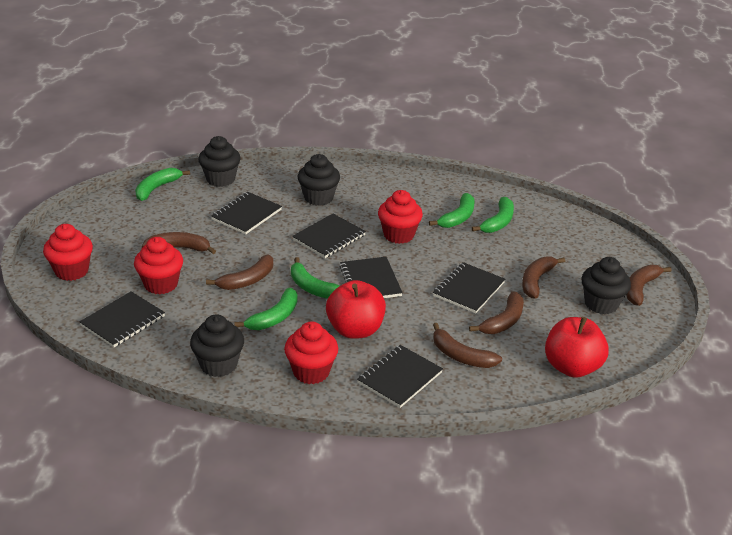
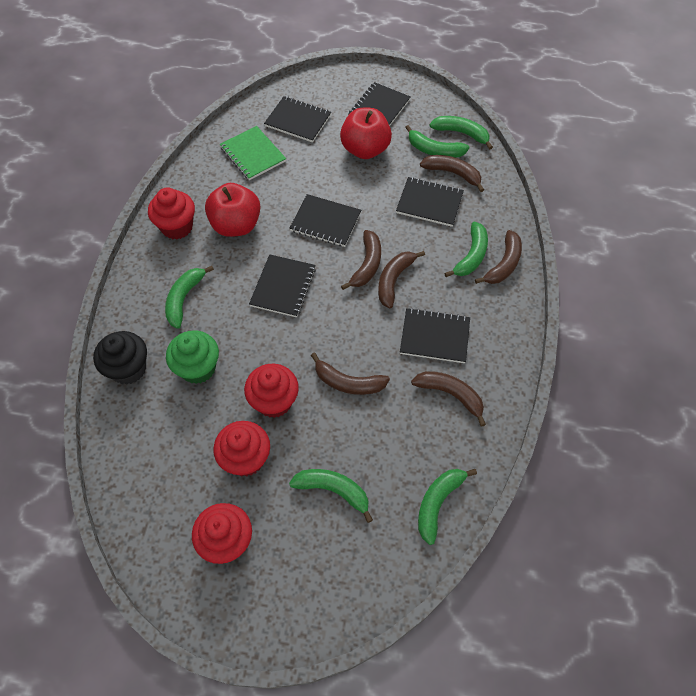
black cupcake: 4 -> 1
green banana: 5 -> 6
green cupcake: 0 -> 1
green notebook: 0 -> 1

